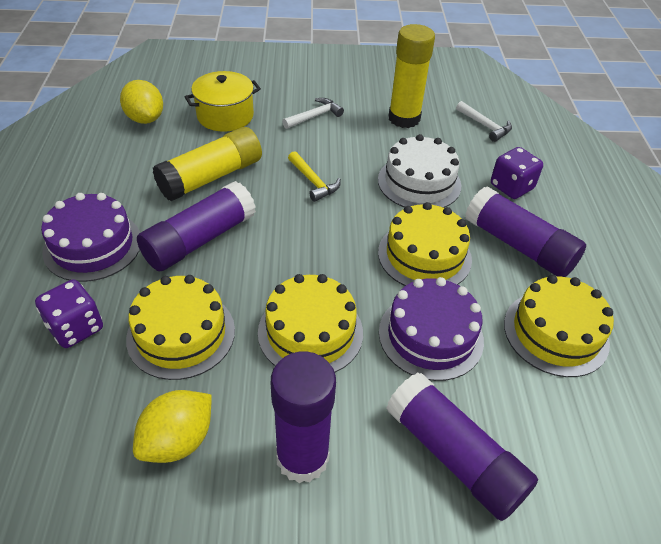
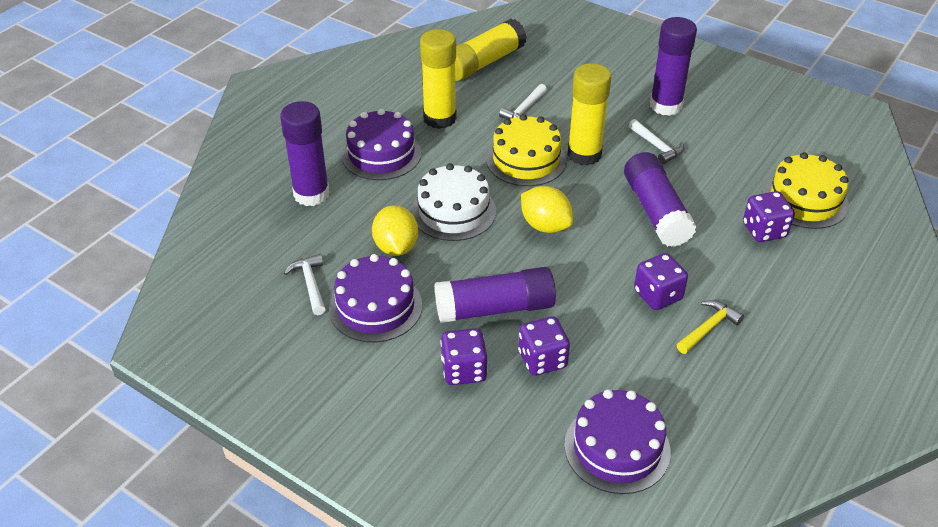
purple cake: 2 -> 3
purple dice: 2 -> 4
white hammer: 2 -> 3
yellow cake: 4 -> 2
yellow glue stick: 2 -> 3
yellow pot: 1 -> 0

